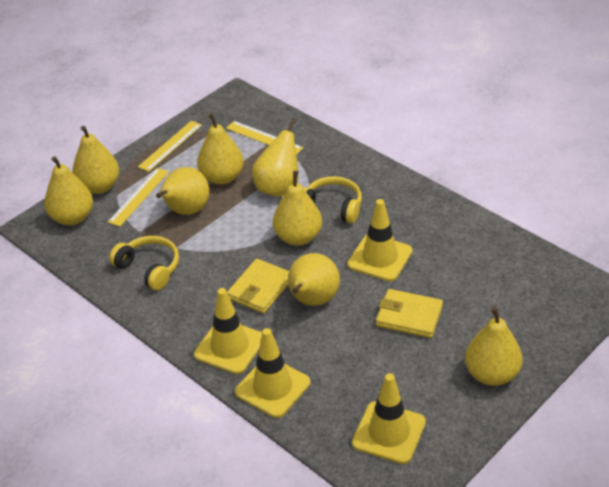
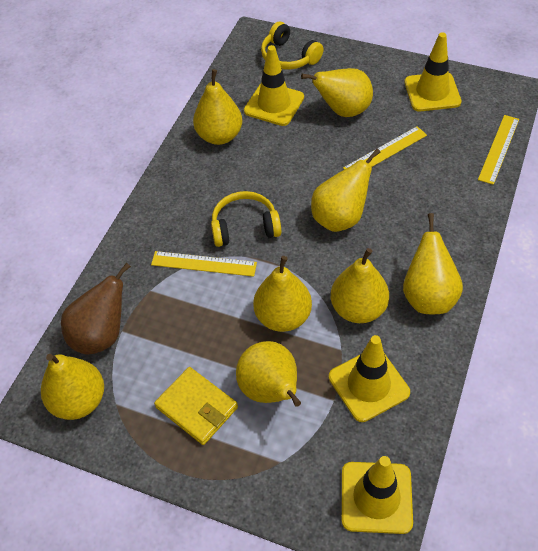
brown pear: 0 -> 1
yellow wallet: 2 -> 1

